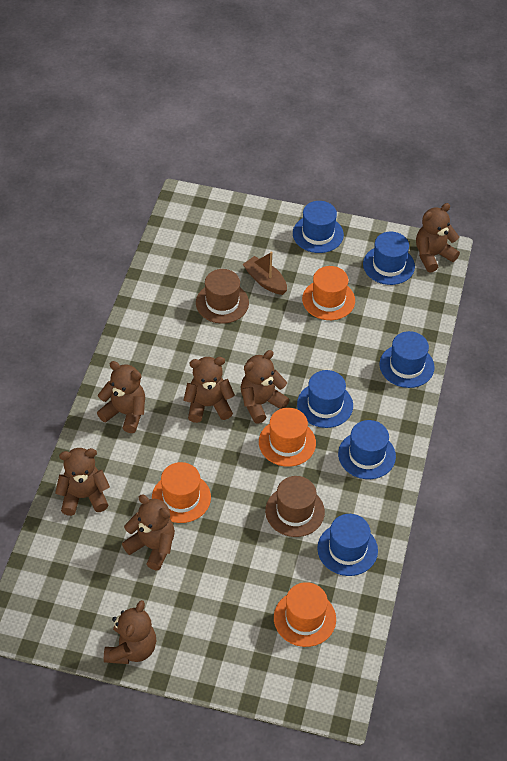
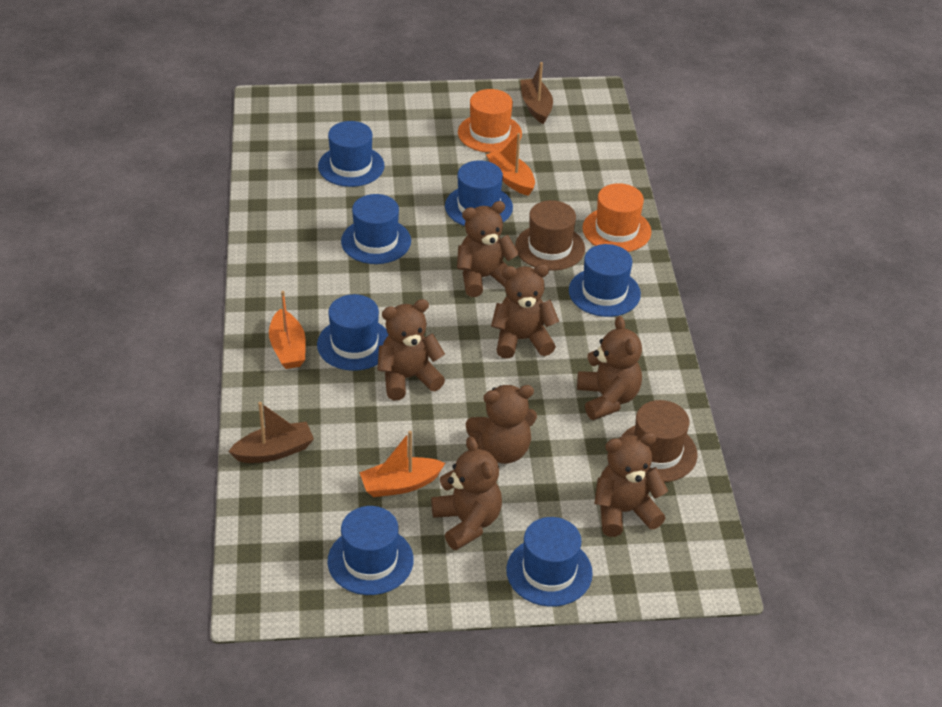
blue hat: 6 -> 7
brown boat: 1 -> 2
orange boat: 0 -> 3
orange hat: 4 -> 2

